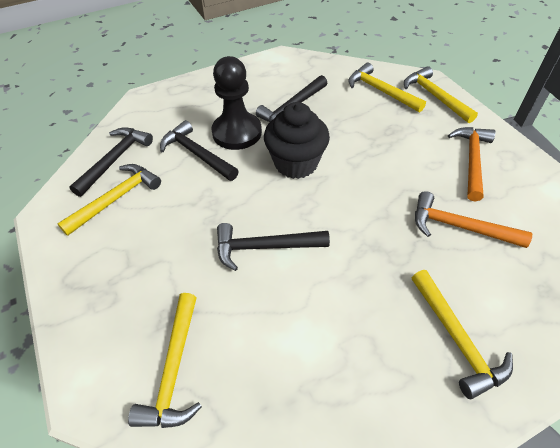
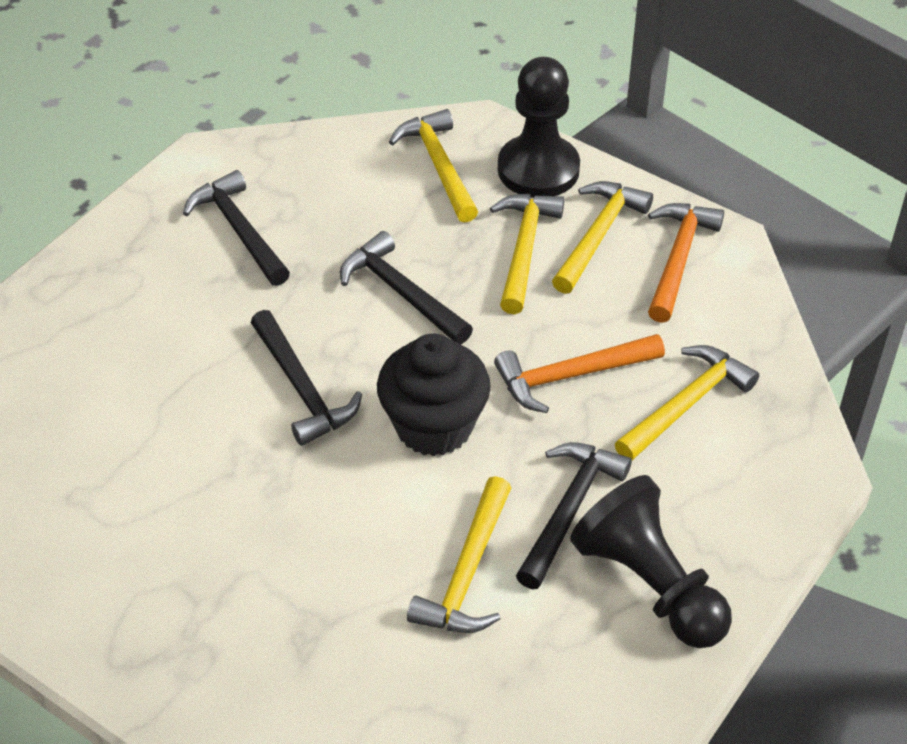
black pawn: 1 -> 2

